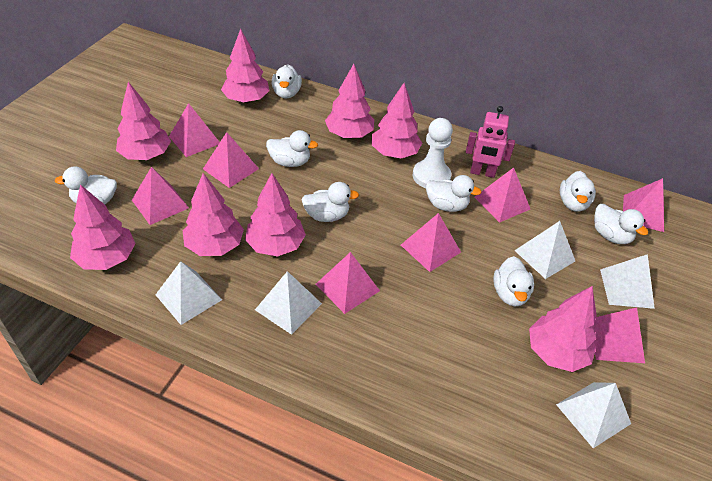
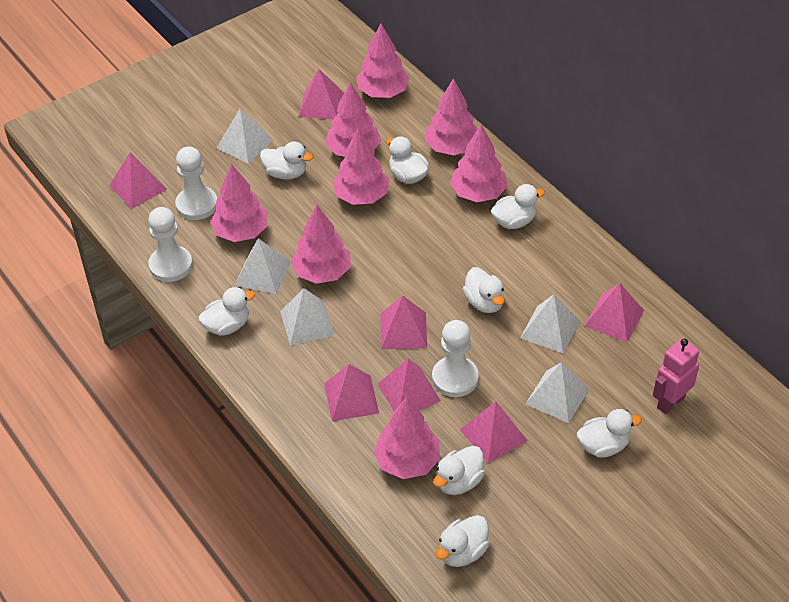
pink pyramid: 8 -> 7
white pawn: 1 -> 3

